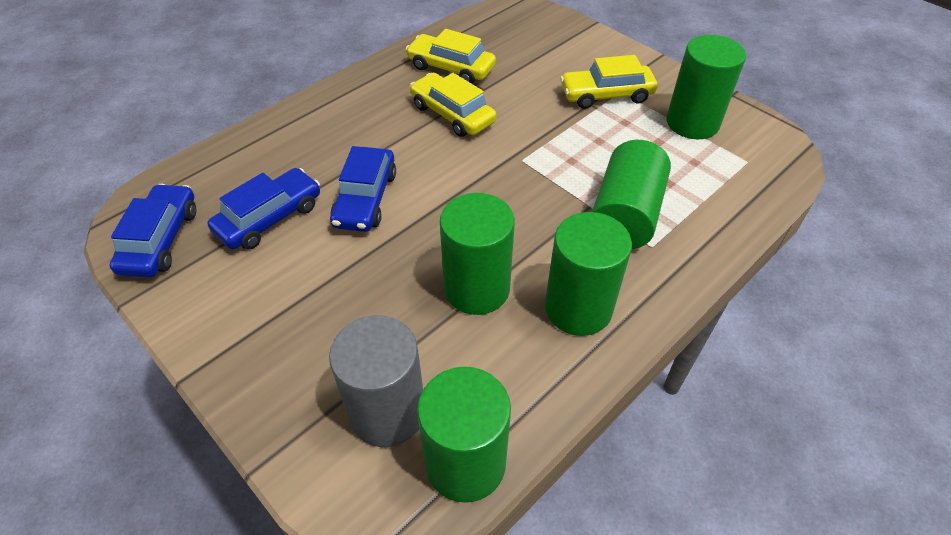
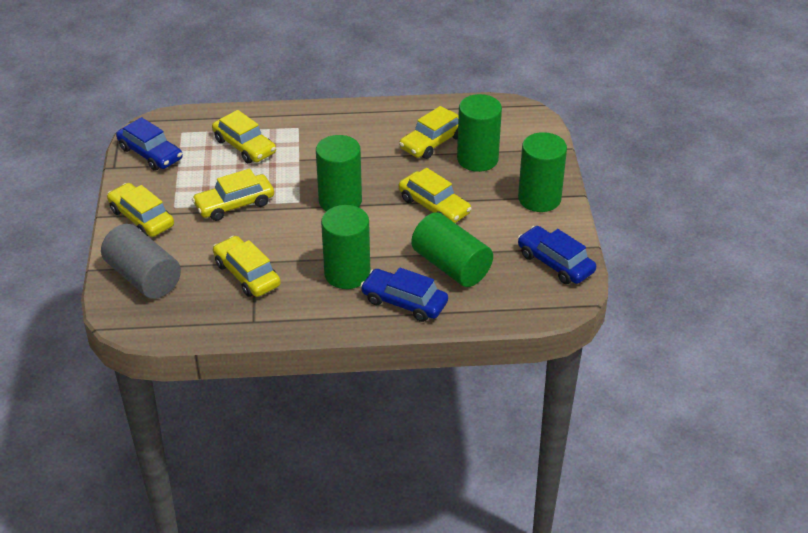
yellow car: 3 -> 6

